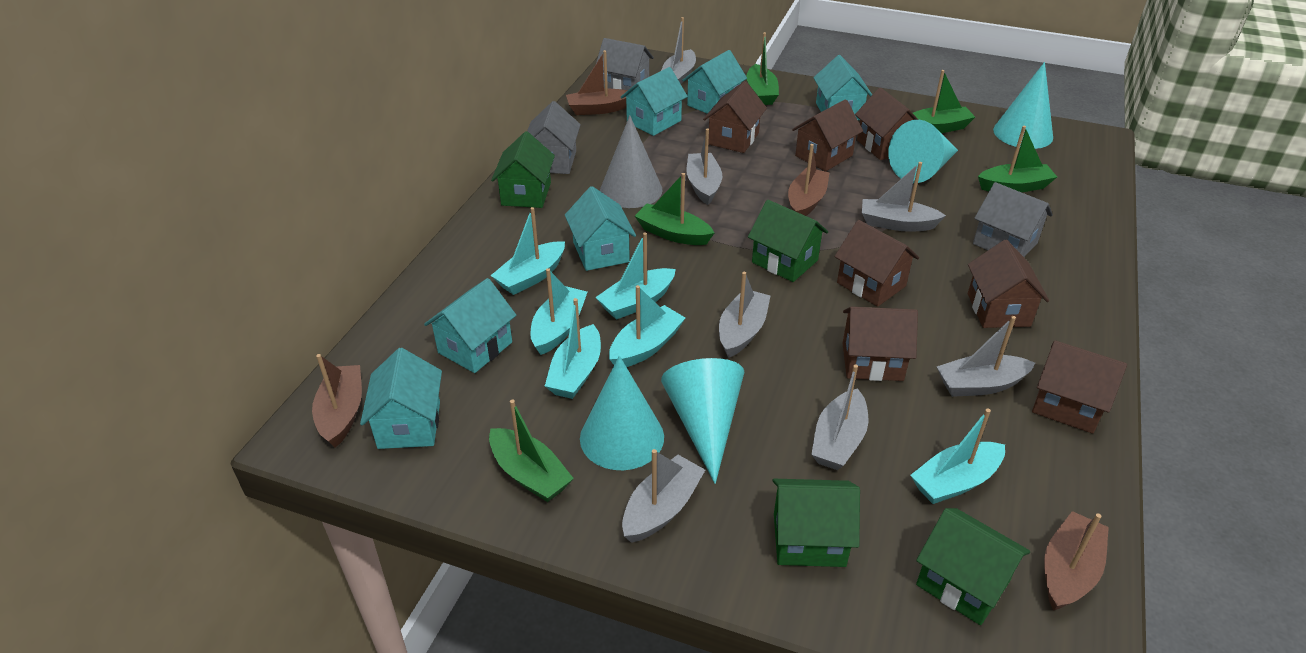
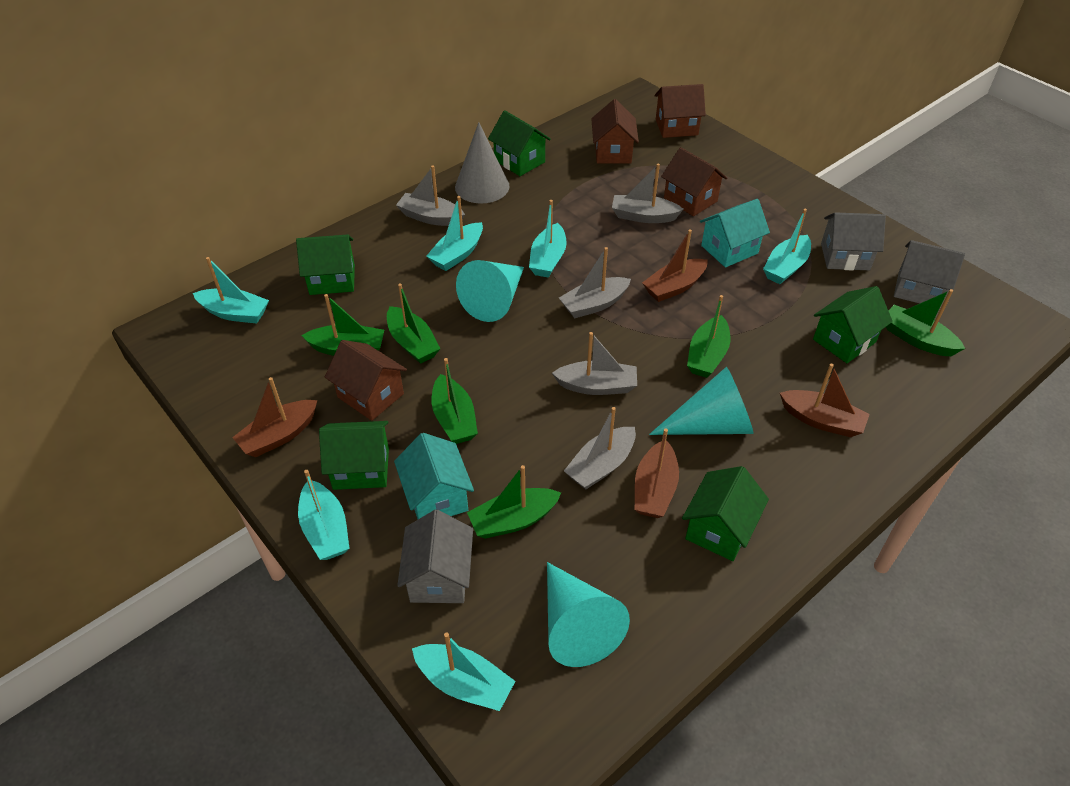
brown house: 7 -> 4
green boat: 5 -> 6
green house: 4 -> 5
grey boat: 7 -> 5
turquoise cone: 4 -> 3
turquoise house: 6 -> 2

